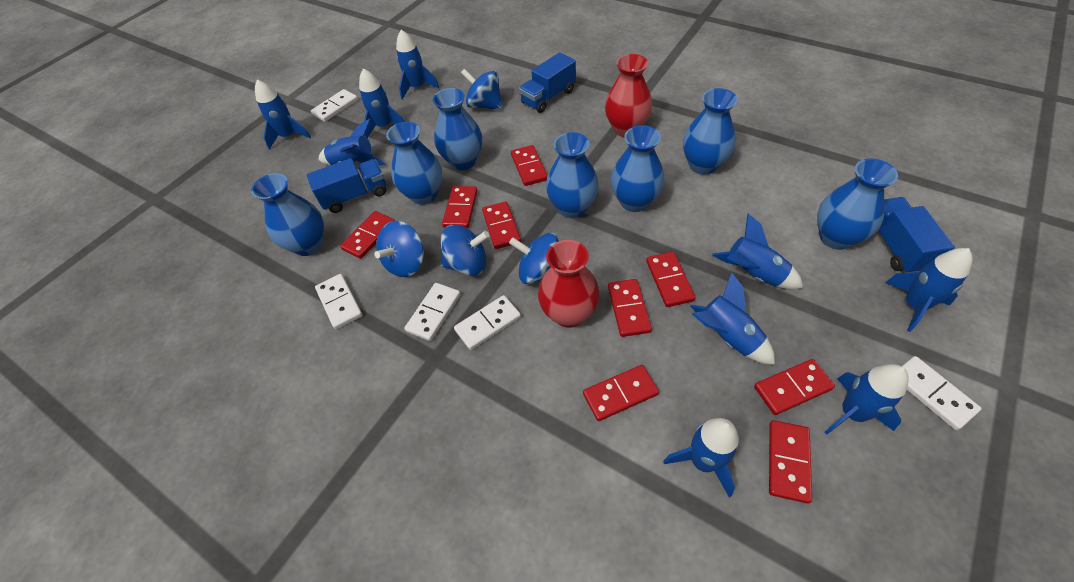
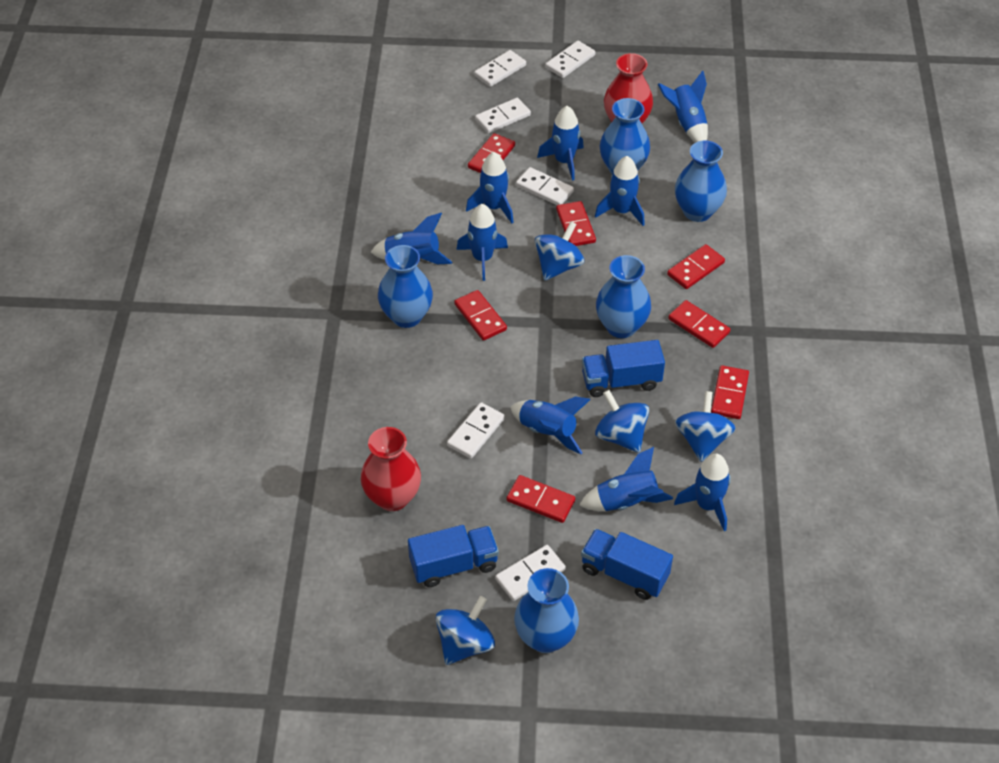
blue vase: 7 -> 5
red domino: 9 -> 7
white domino: 5 -> 6

